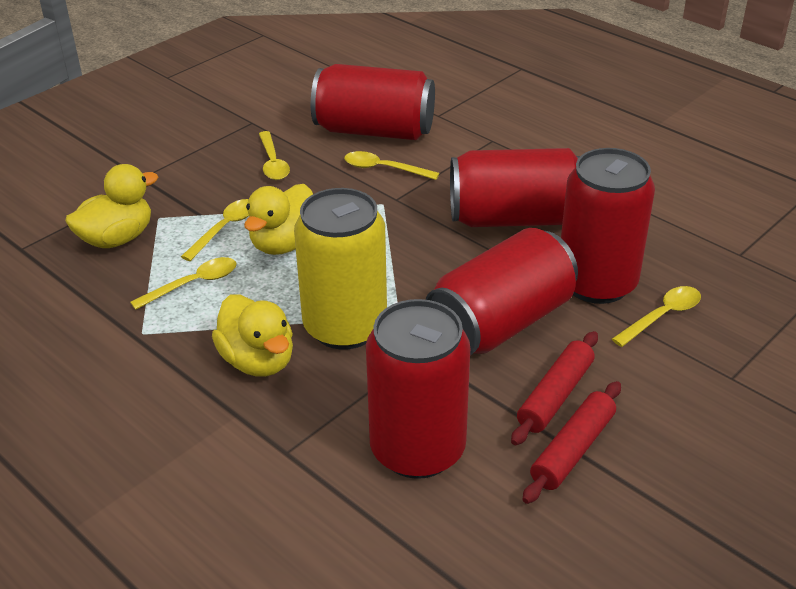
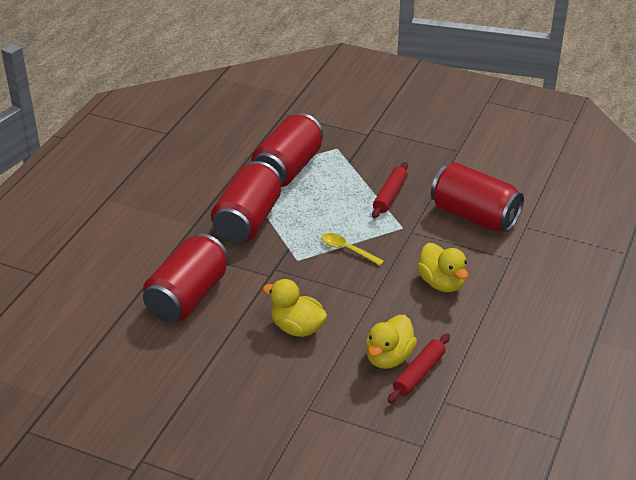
red can: 5 -> 4
yellow can: 1 -> 0
yellow spoon: 5 -> 1

